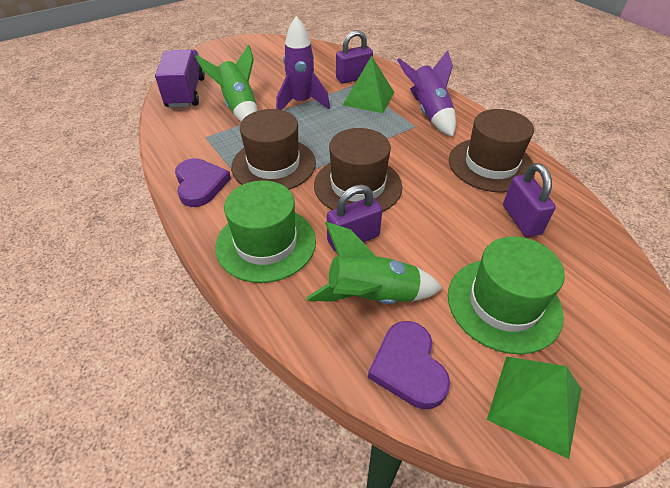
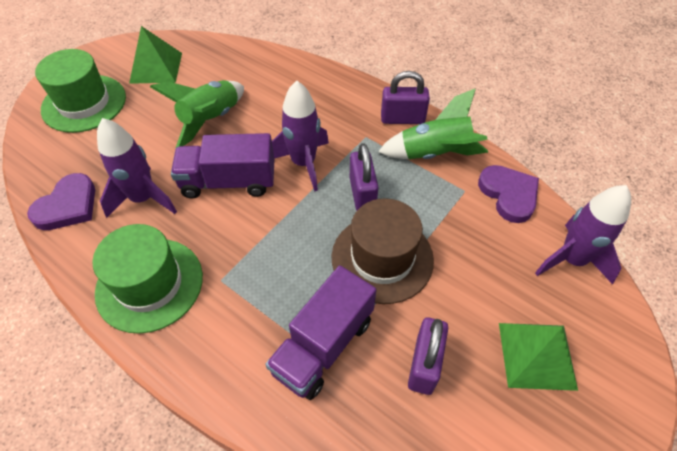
brown hat: 3 -> 1
purple rocket: 2 -> 3
purple truck: 1 -> 2

